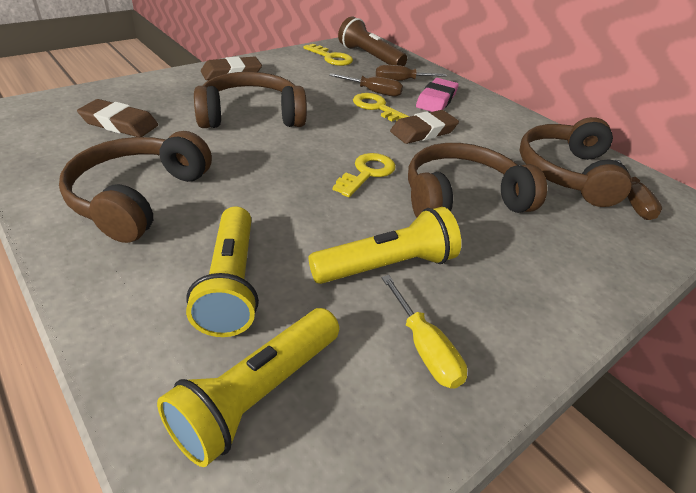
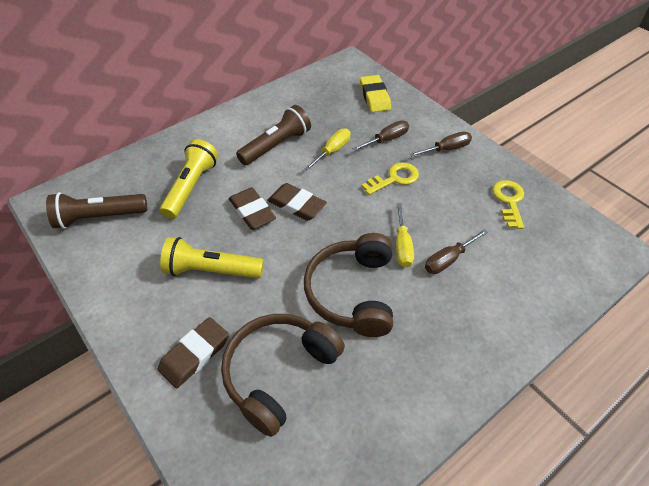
brown flashlight: 1 -> 2
brown headphones: 4 -> 2
pink eraser: 1 -> 0
yellow eraser: 0 -> 1
yellow flashlight: 3 -> 2
yellow key: 3 -> 2
yellow screwdriver: 1 -> 2

